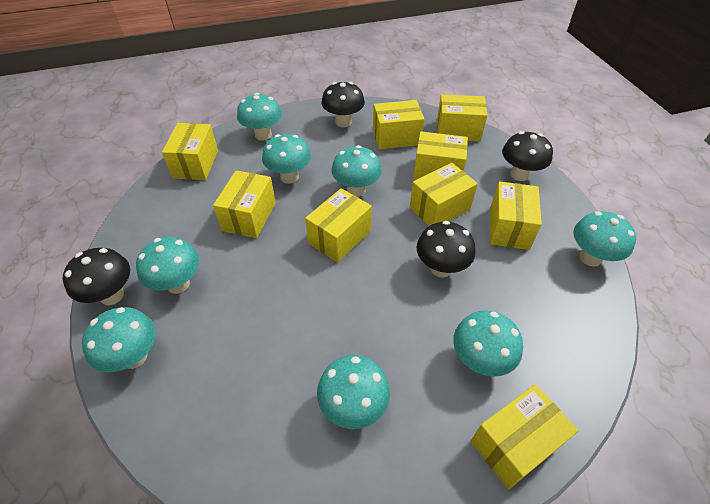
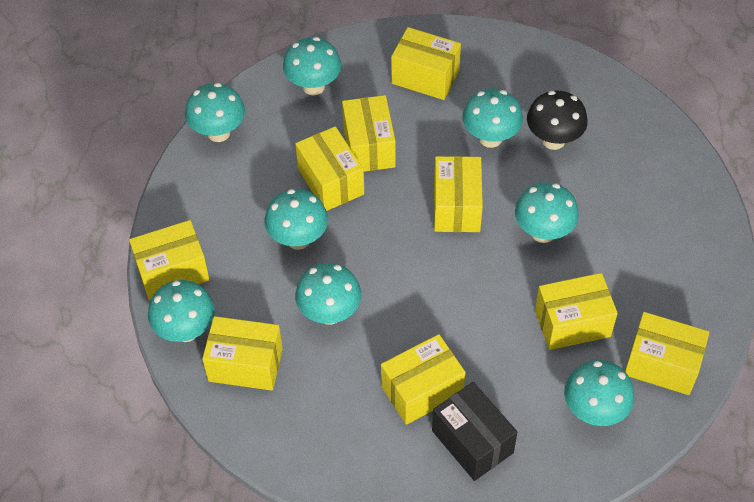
black box: 0 -> 1
black mushroom: 4 -> 1

